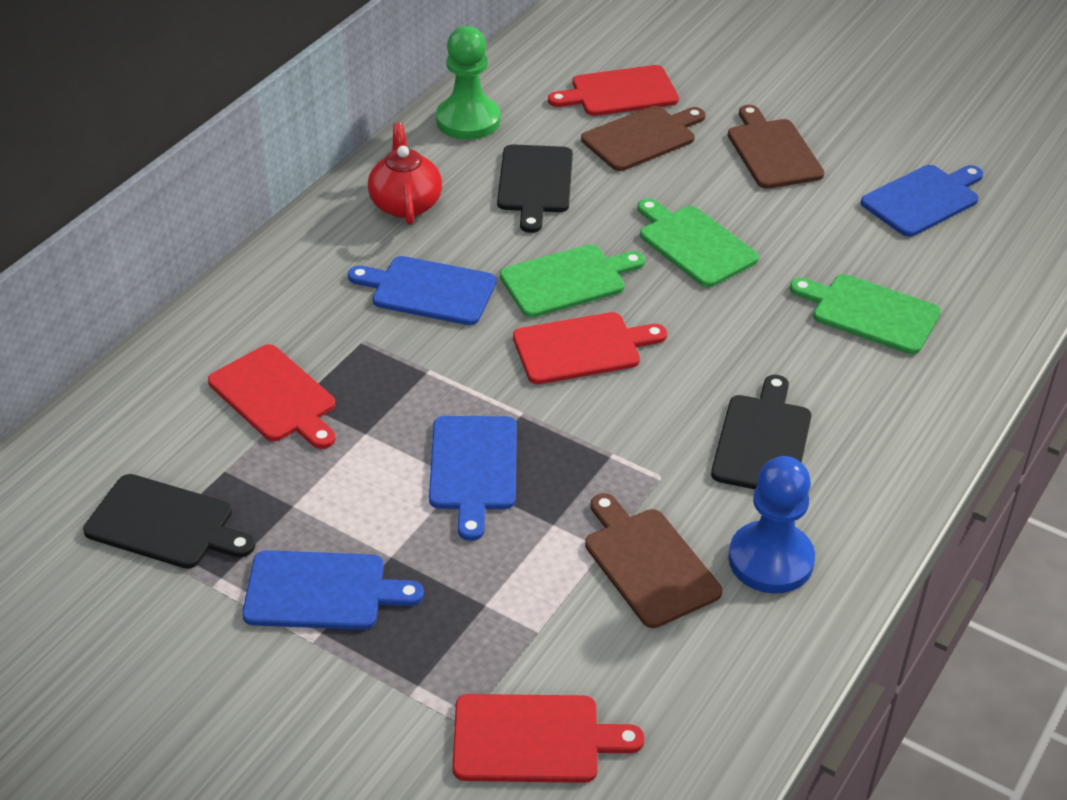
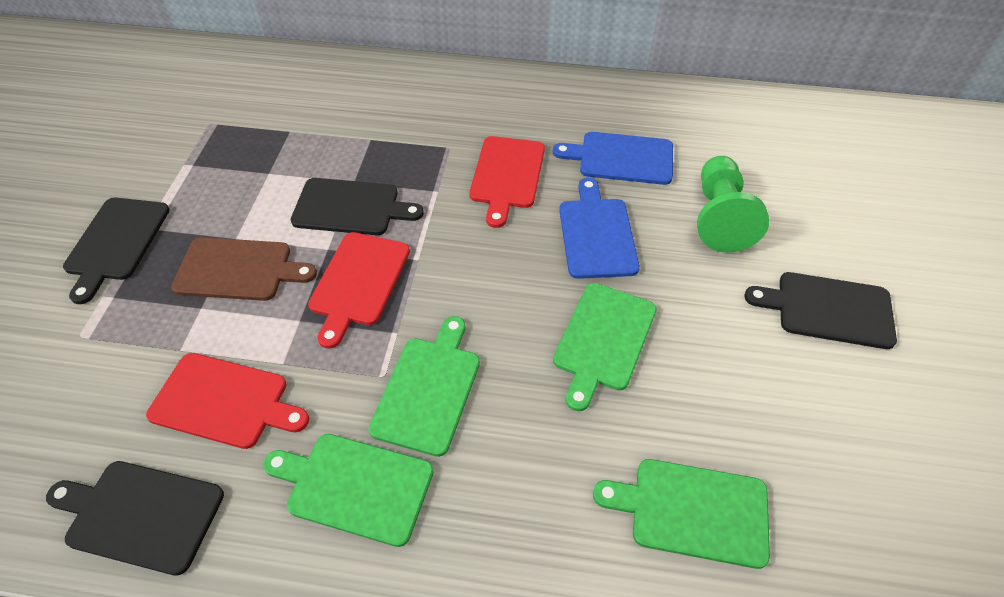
black cutting board: 3 -> 4
blue cutting board: 4 -> 2
blue pawn: 1 -> 0
brown cutting board: 3 -> 1
green cutting board: 3 -> 4
red cutting board: 4 -> 3
red teapot: 1 -> 0

